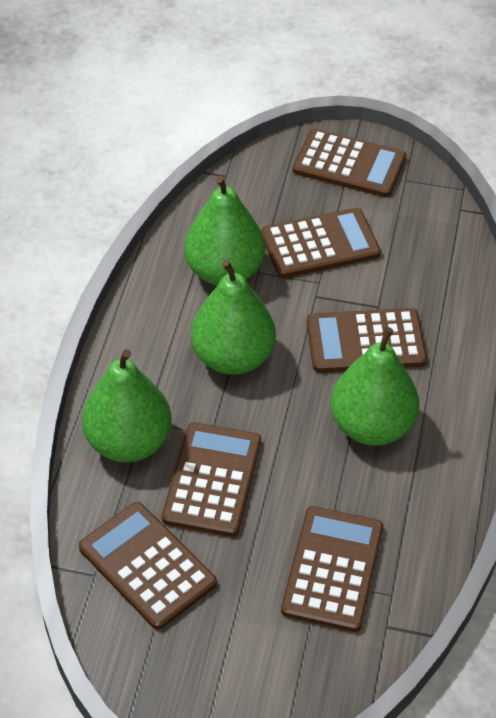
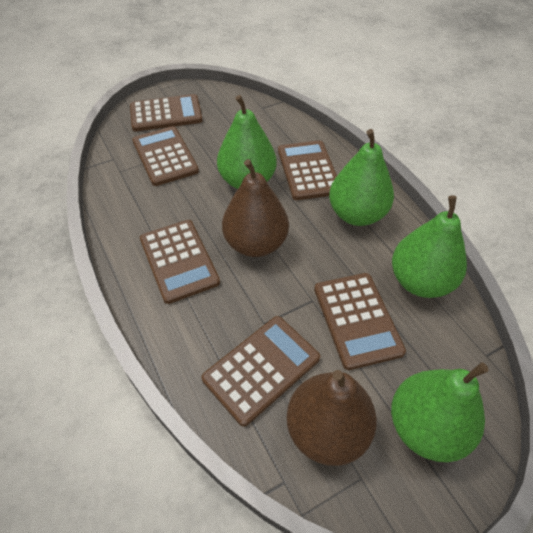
brown pear: 0 -> 2

